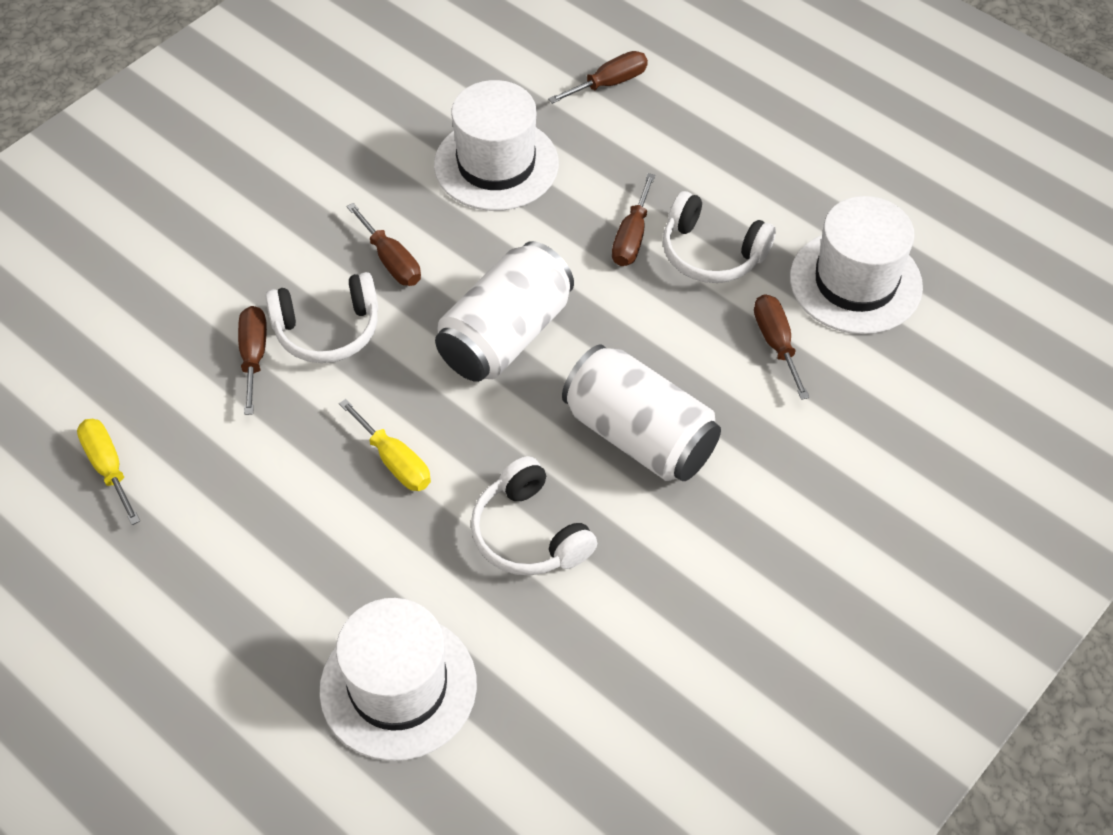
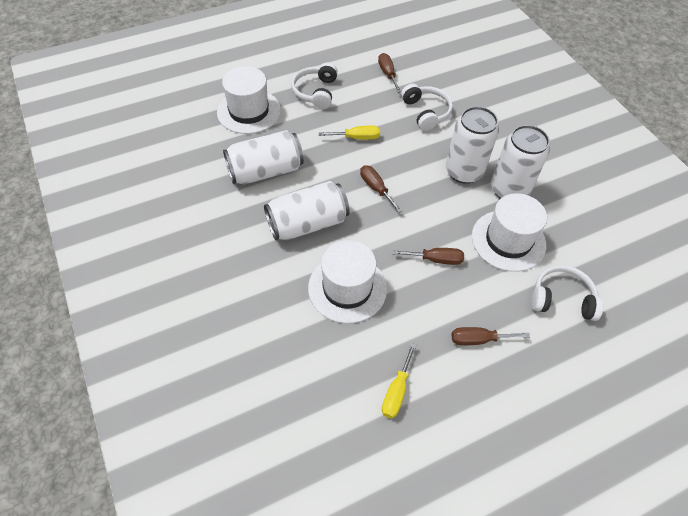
brown screwdriver: 5 -> 4
white can: 2 -> 4

